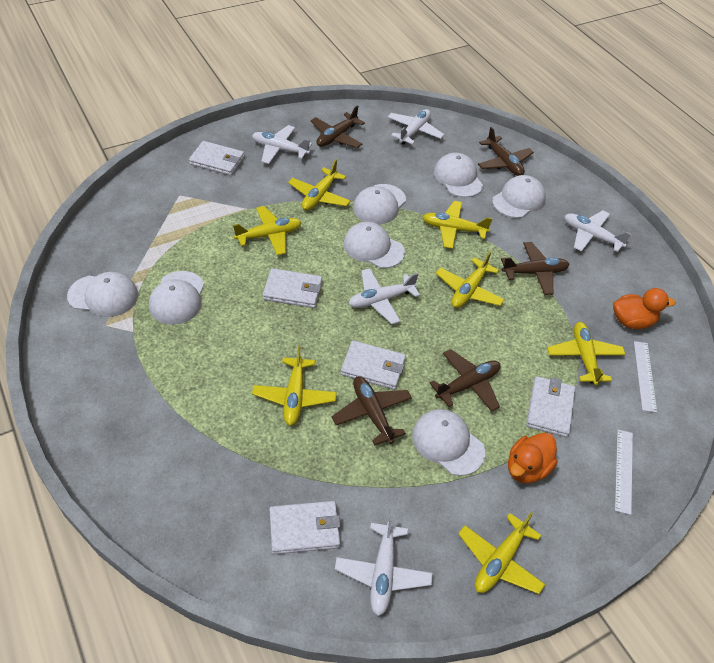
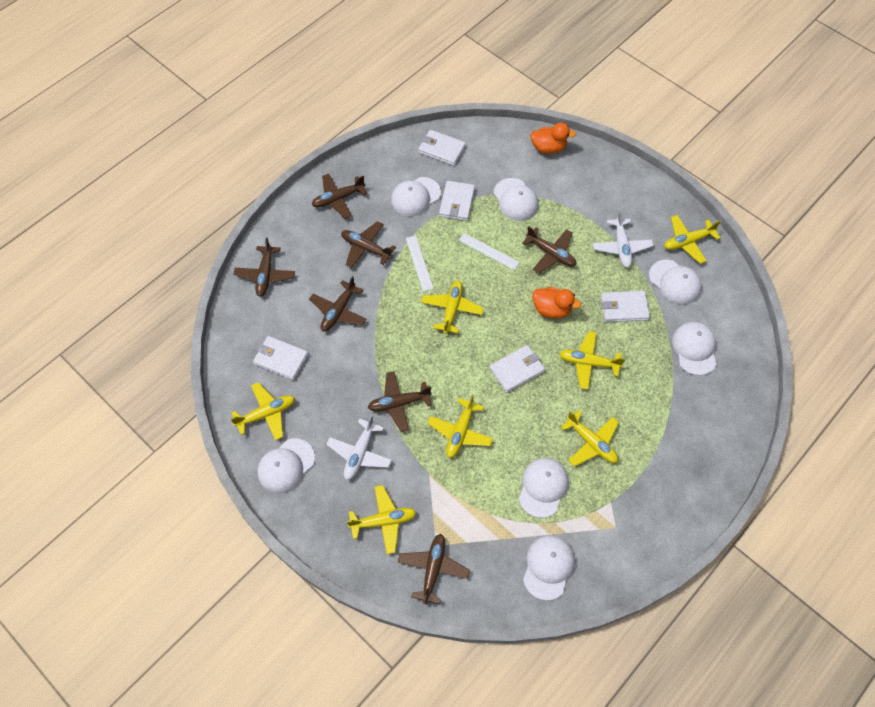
brown plane: 5 -> 7
white plane: 5 -> 2

